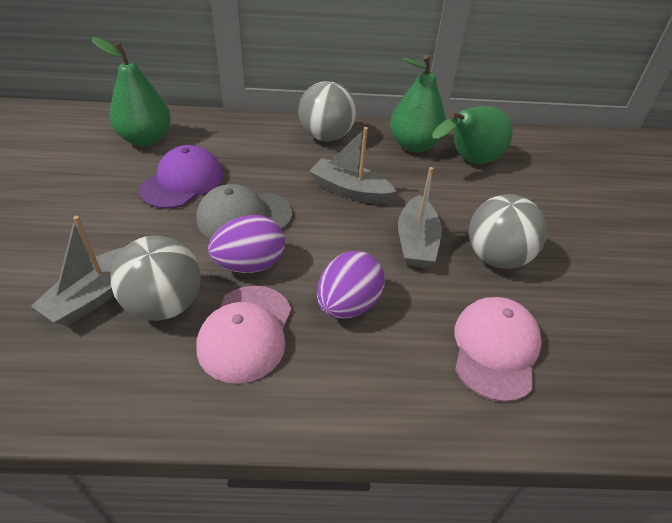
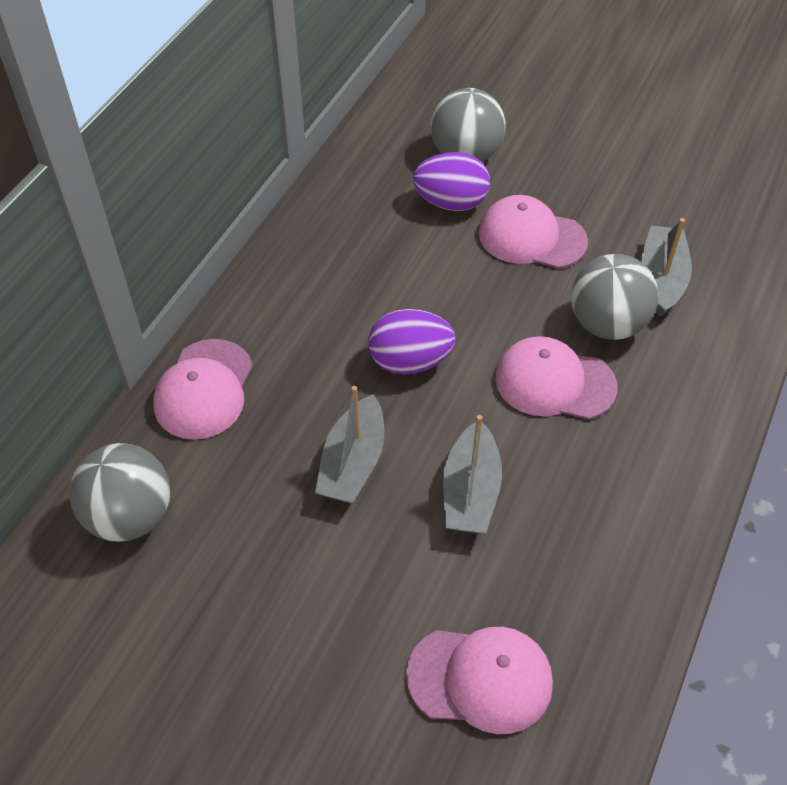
green pear: 3 -> 0
grey cap: 1 -> 0
pink cap: 2 -> 4
purple cap: 1 -> 0

